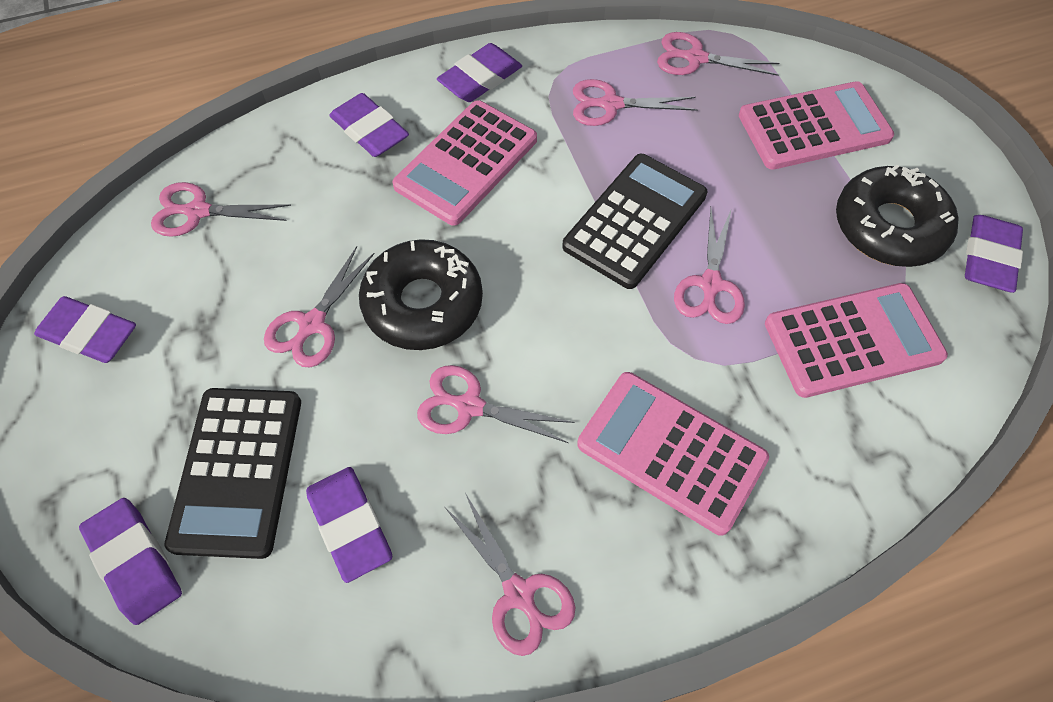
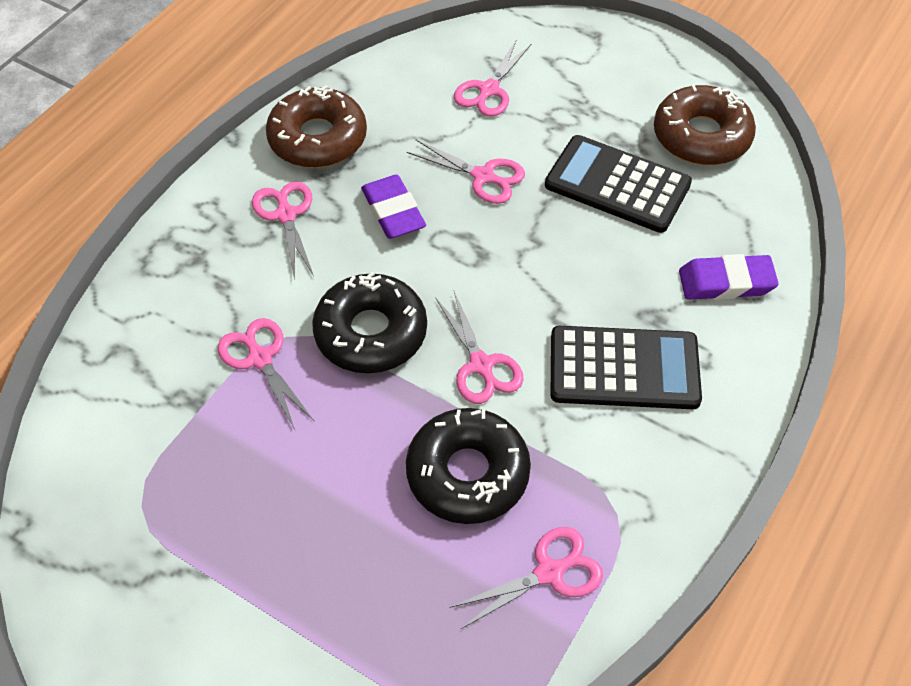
brown donut: 0 -> 2
pink calculator: 4 -> 0
pink scissors: 7 -> 6
purple eraser: 6 -> 2

